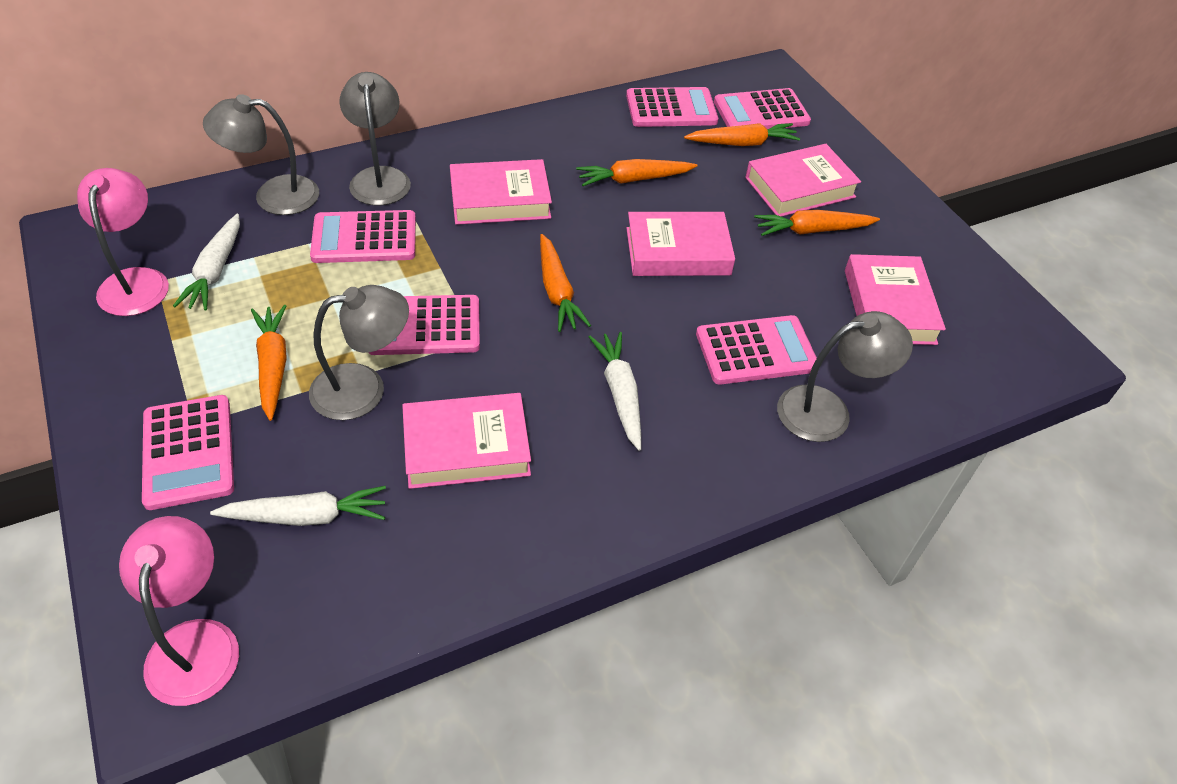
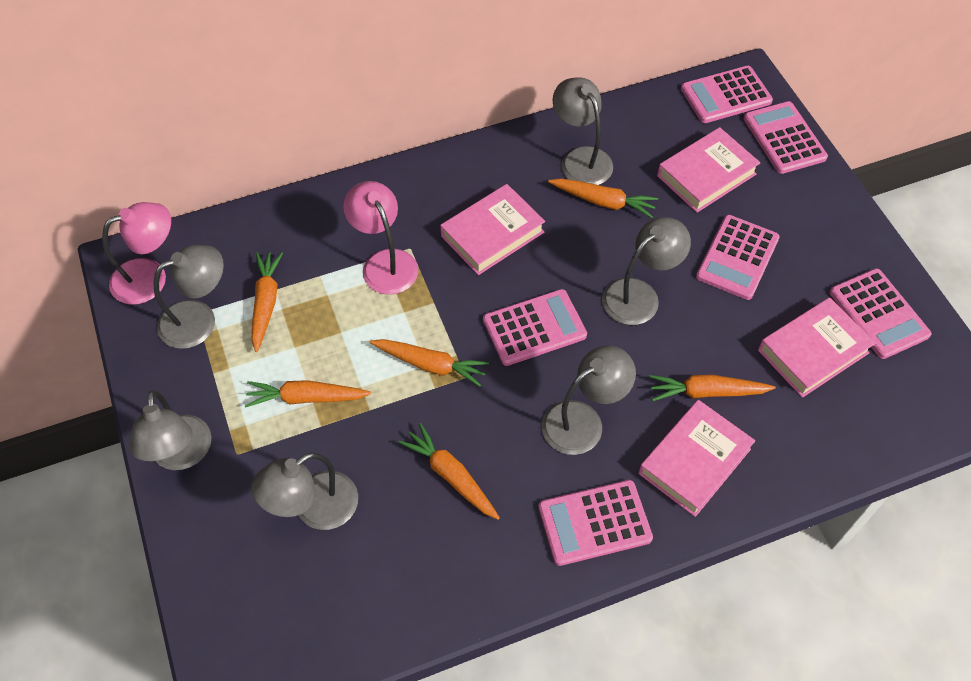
grey lamp: 4 -> 6
orange carrot: 5 -> 6
pink book: 5 -> 4
white carrot: 3 -> 0

